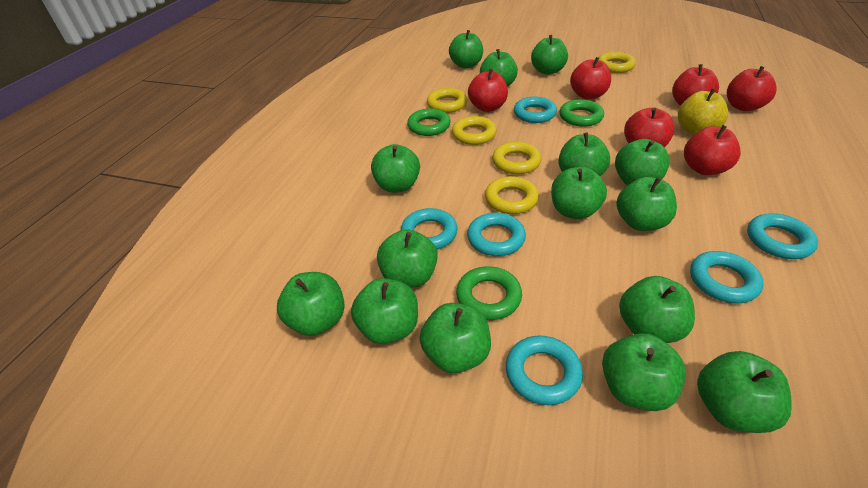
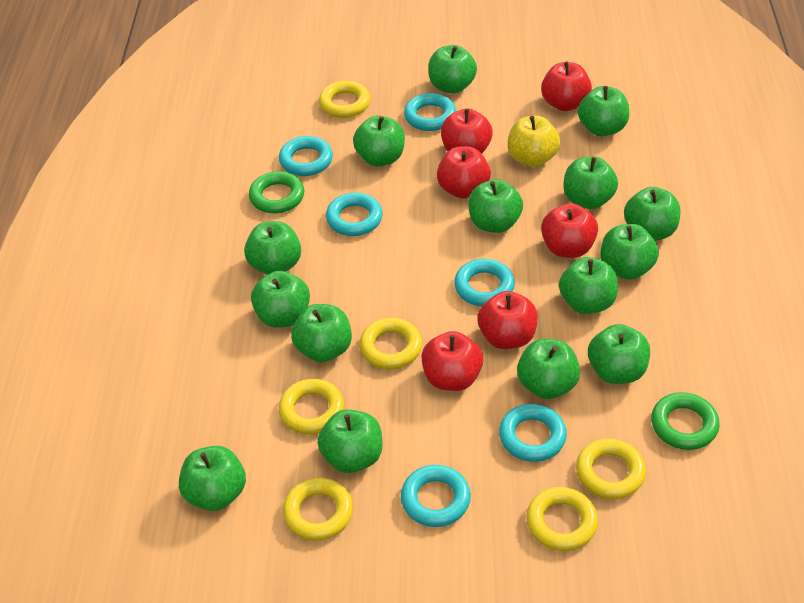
green ring: 3 -> 2
yellow ring: 5 -> 6

